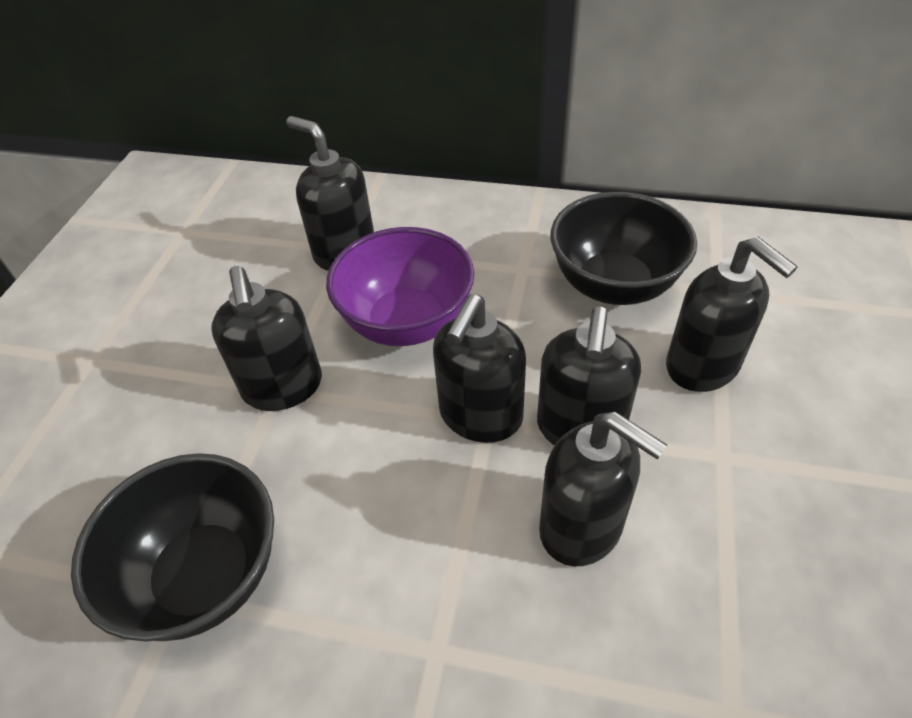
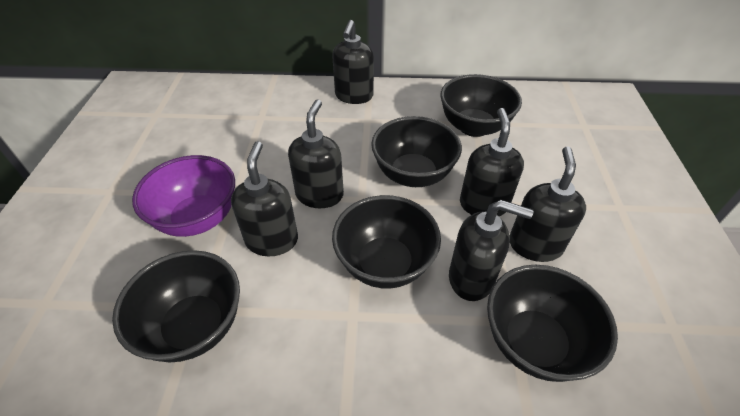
black bowl: 2 -> 5

